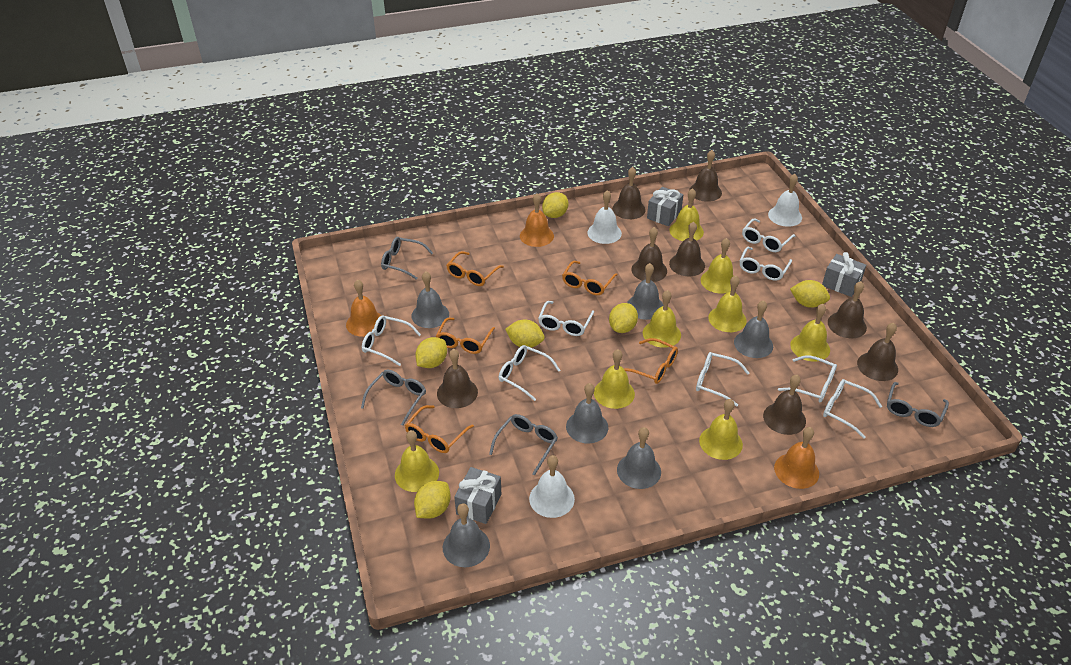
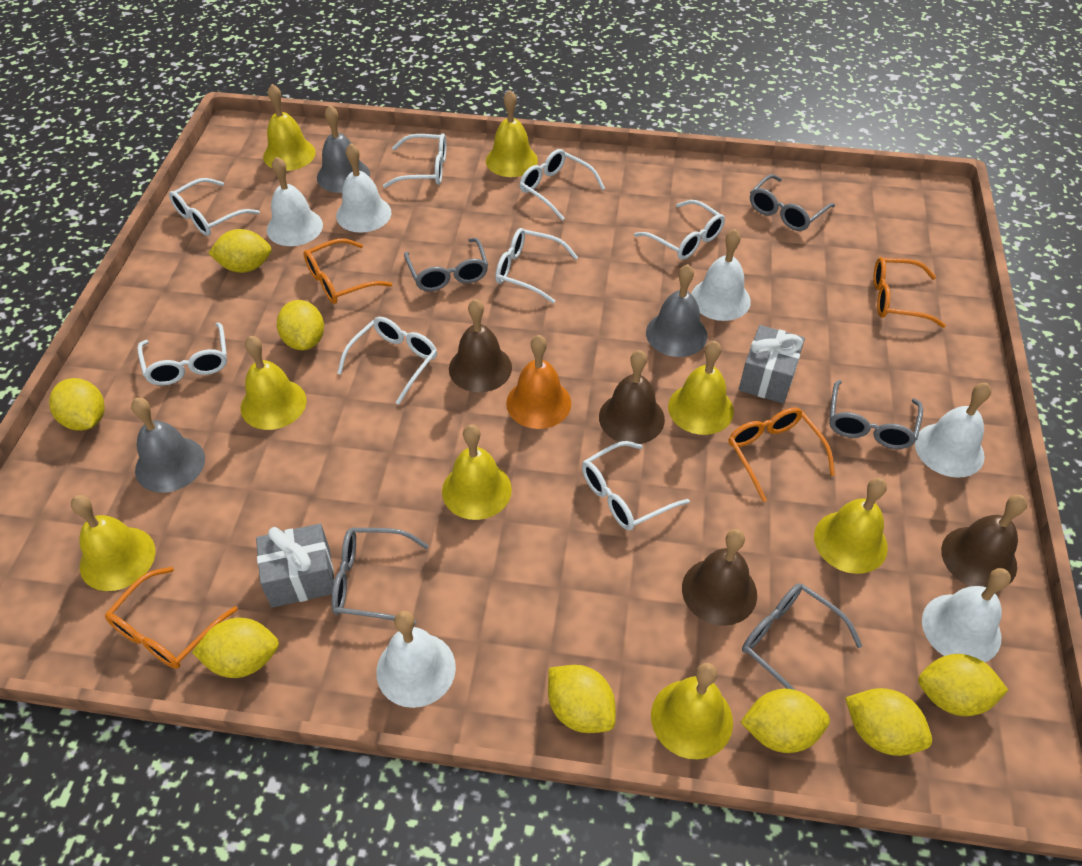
brown bell: 8 -> 4
grey bell: 6 -> 3
grey gift: 3 -> 2
grey glasses: 4 -> 5
orange bell: 3 -> 1
orange glasses: 5 -> 4
white bell: 3 -> 6
yellow lemon: 6 -> 8

